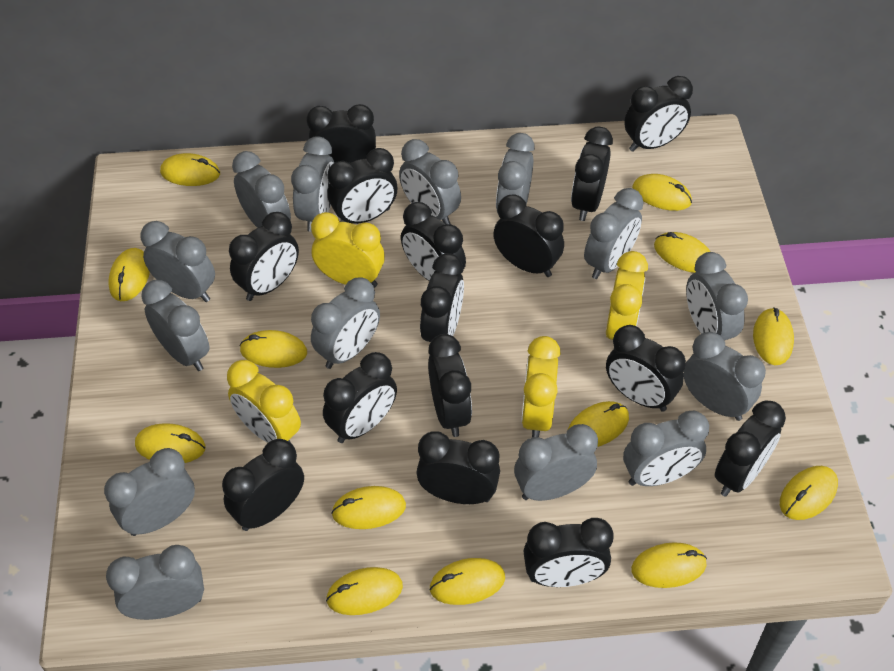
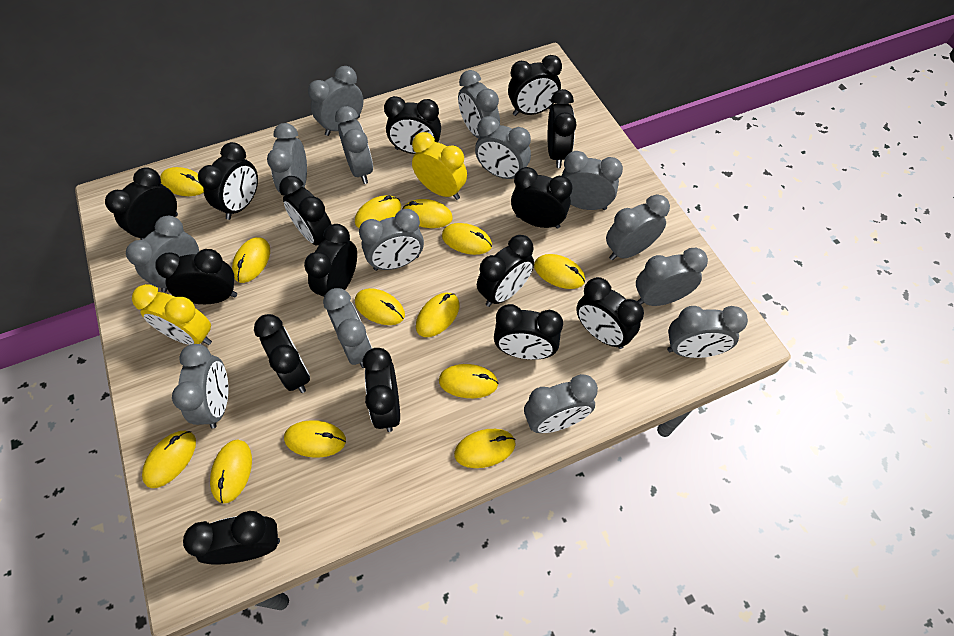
yellow clock: 4 -> 2

